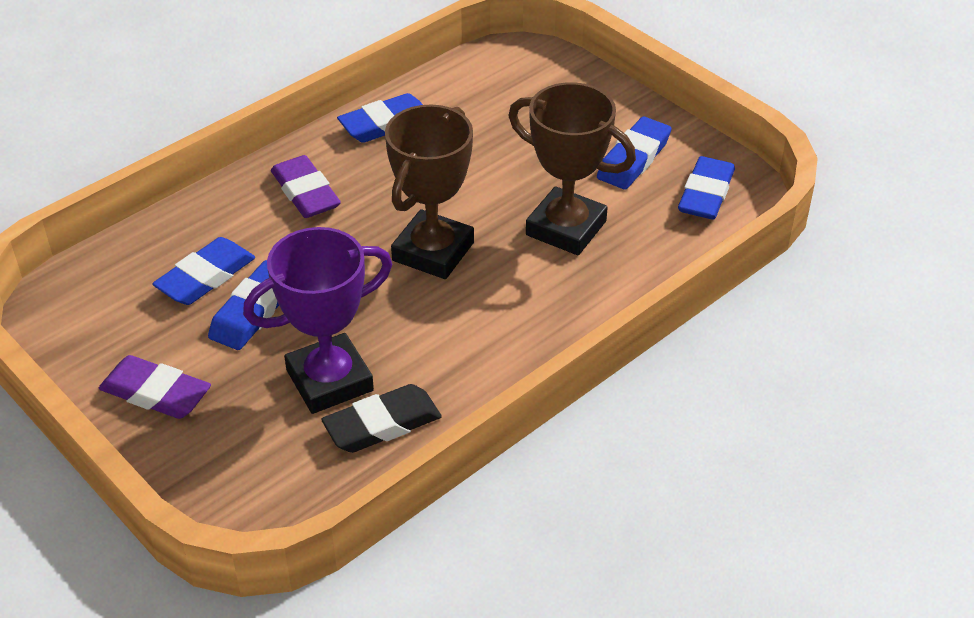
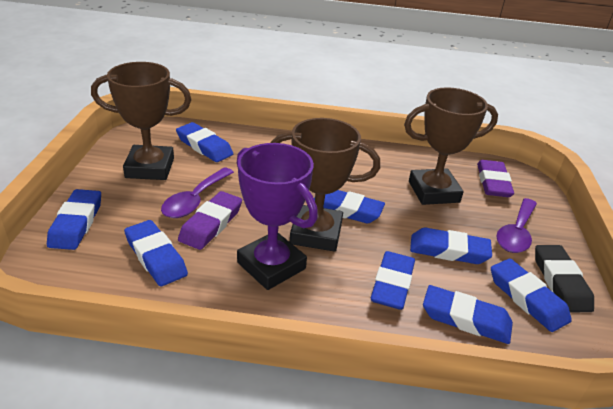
blue eraser: 5 -> 8
brown trophy: 2 -> 3
purple spoon: 0 -> 2

